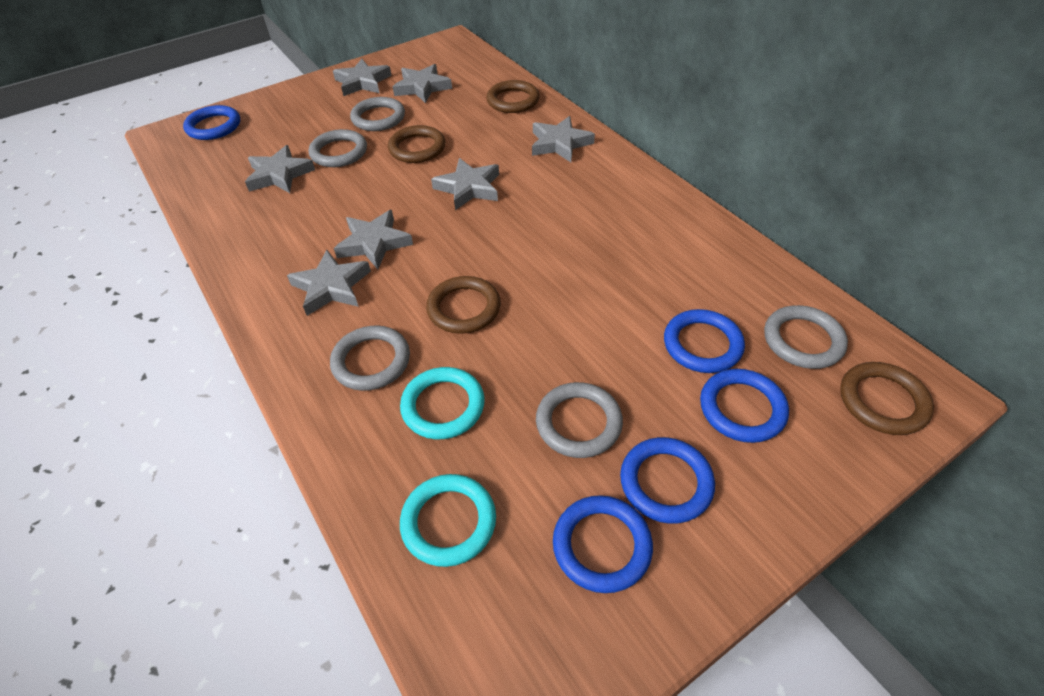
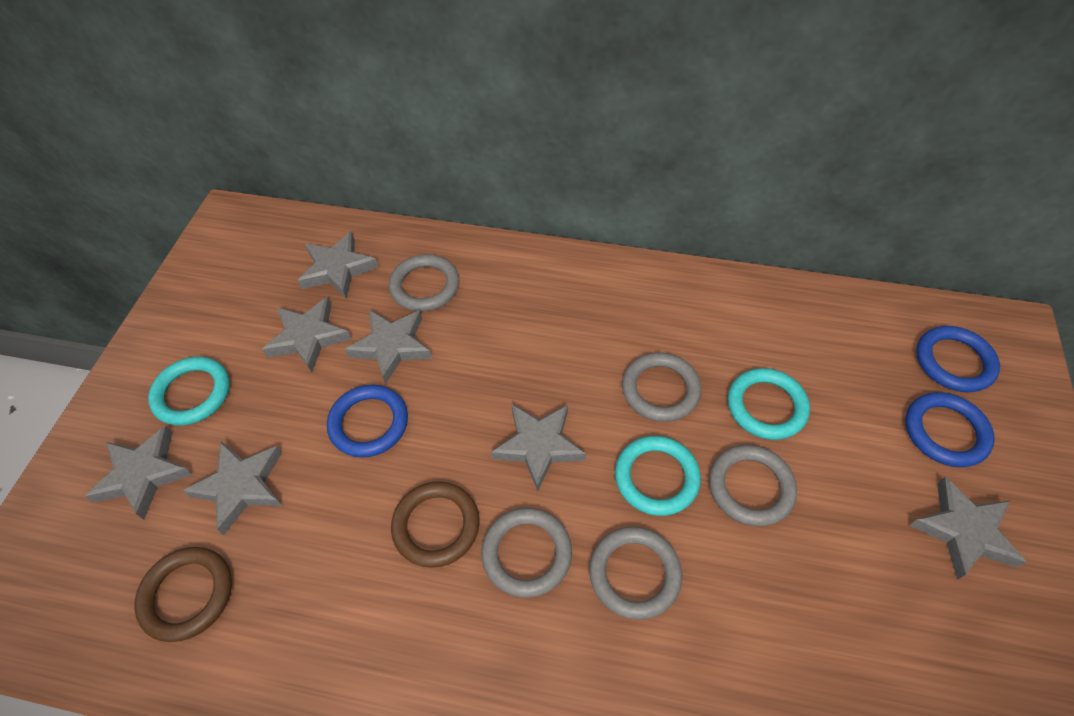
blue ring: 5 -> 3
brown ring: 4 -> 2
turquoise ring: 2 -> 3

